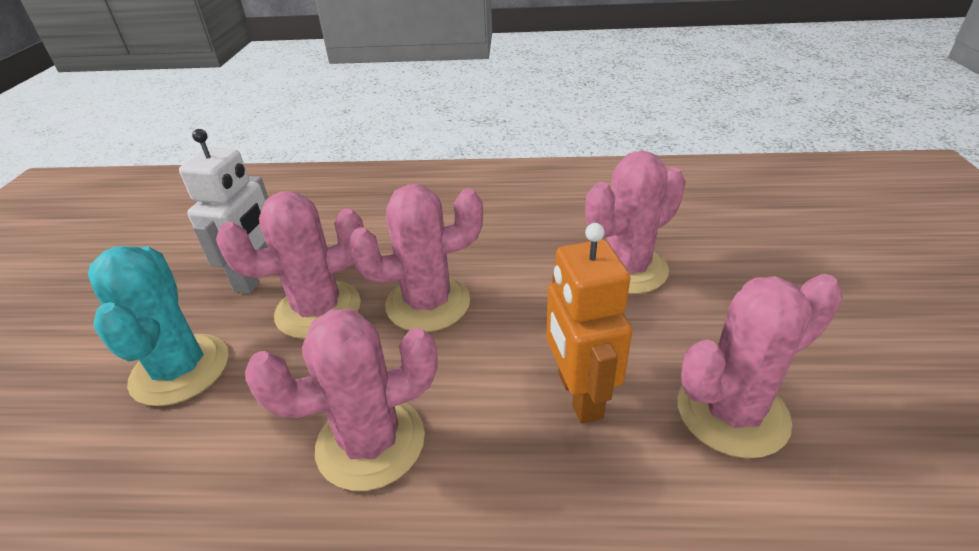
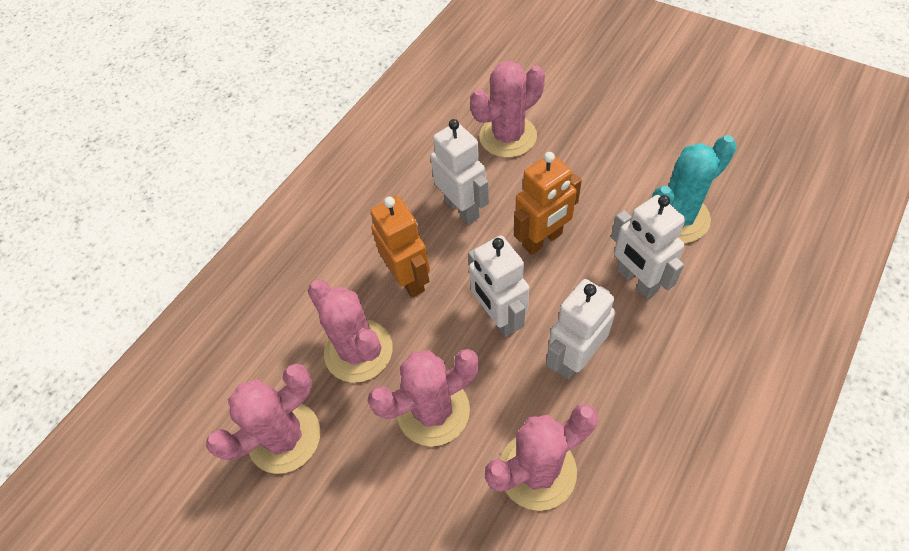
orange robot: 1 -> 2
white robot: 1 -> 4

